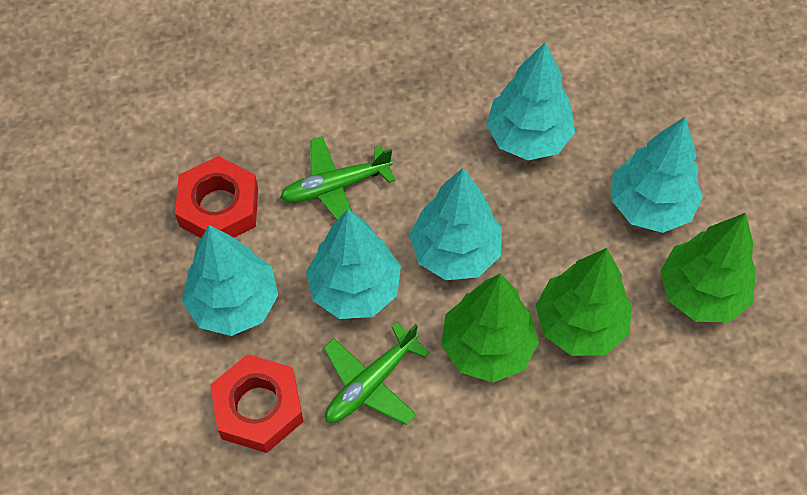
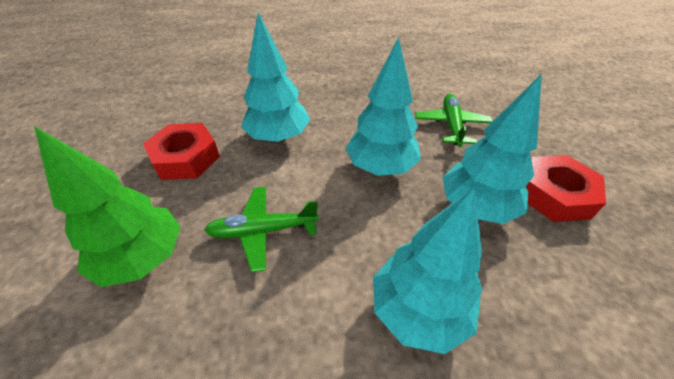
green tree: 3 -> 1
turquoise tree: 5 -> 4

